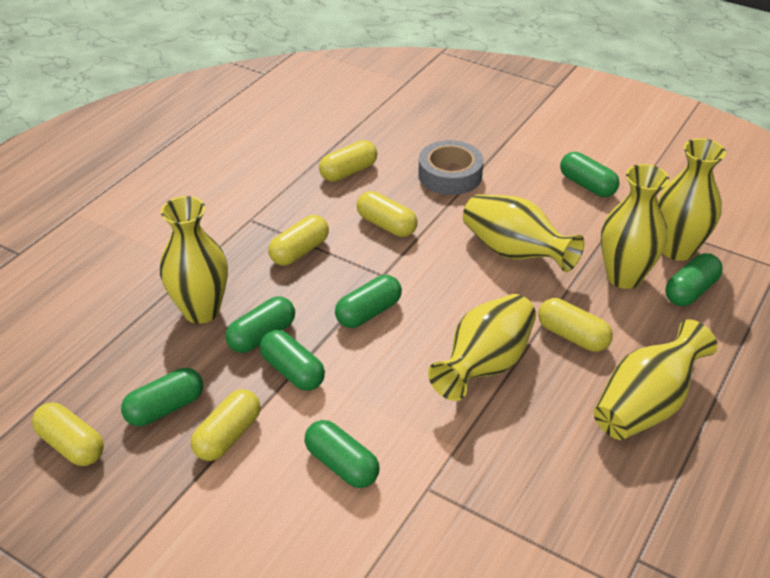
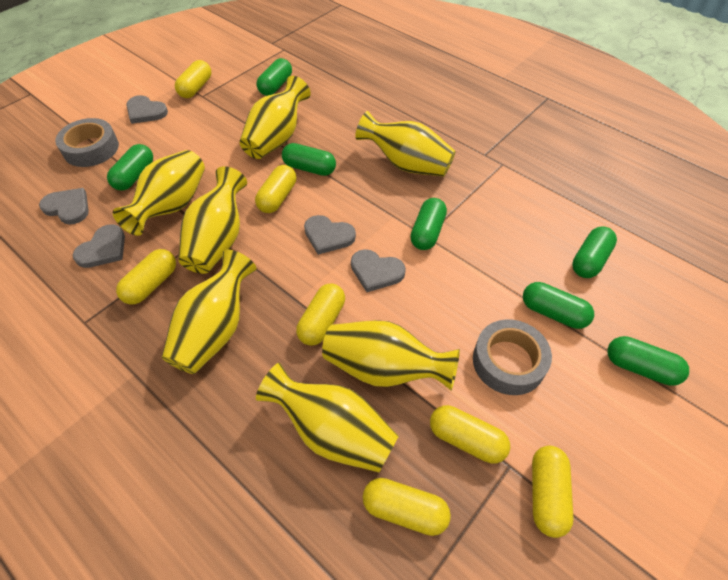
grey heart: 0 -> 5
grey tape: 1 -> 2
yellow capsule: 6 -> 7
yellow vase: 6 -> 7

